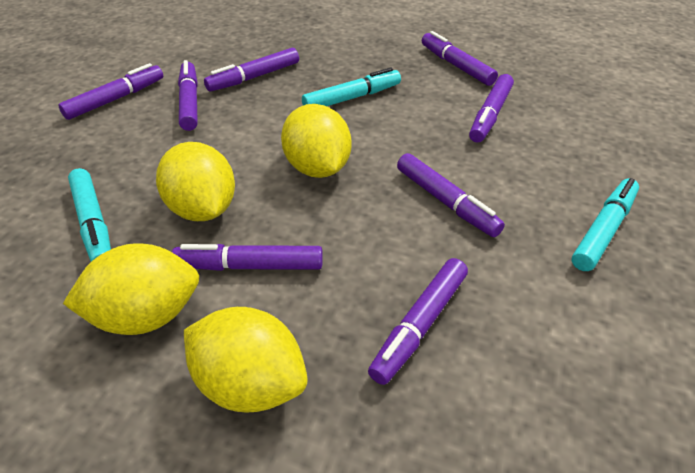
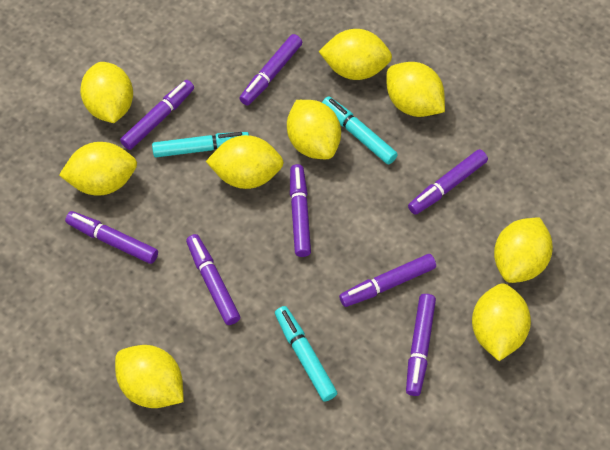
yellow lemon: 4 -> 9

